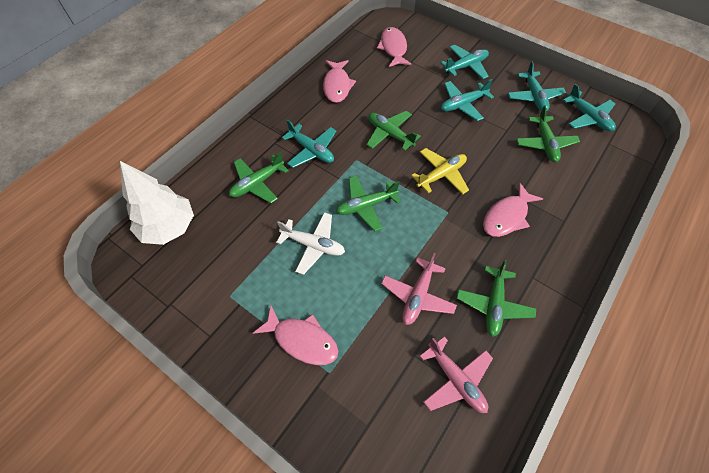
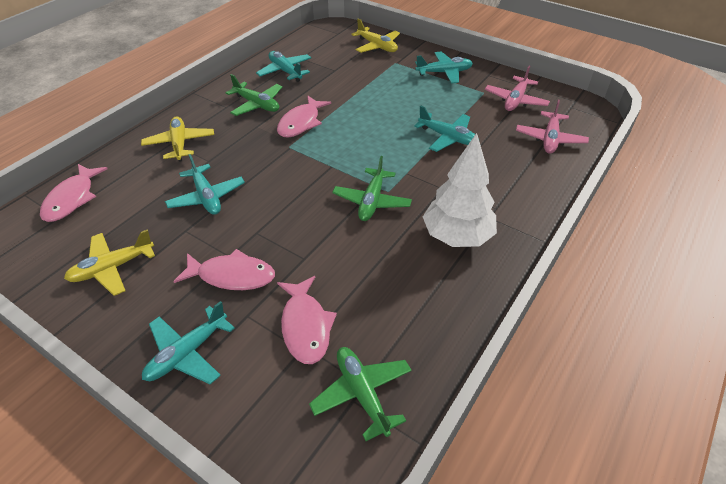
green plane: 5 -> 3
white plane: 1 -> 0
yellow plane: 1 -> 3

